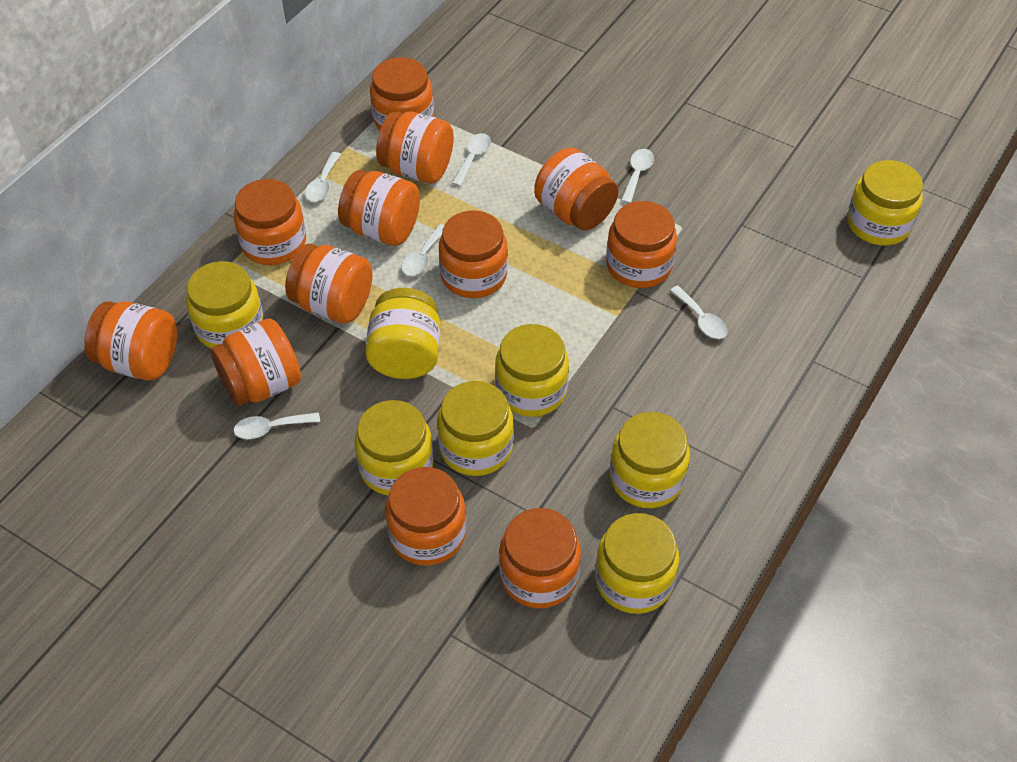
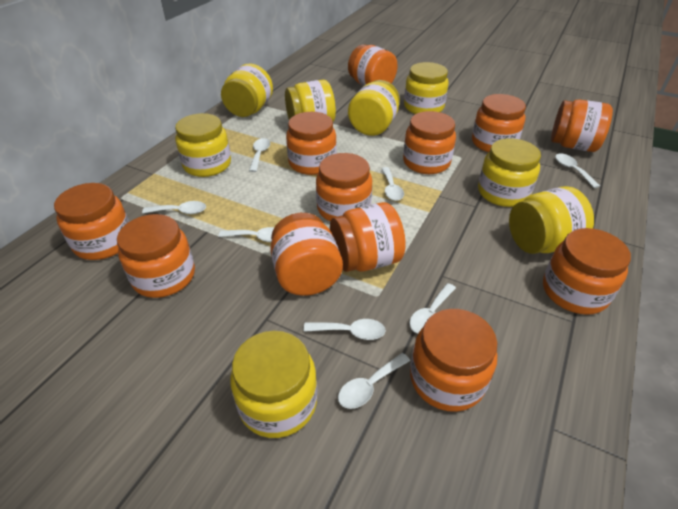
white spoon: 6 -> 8

